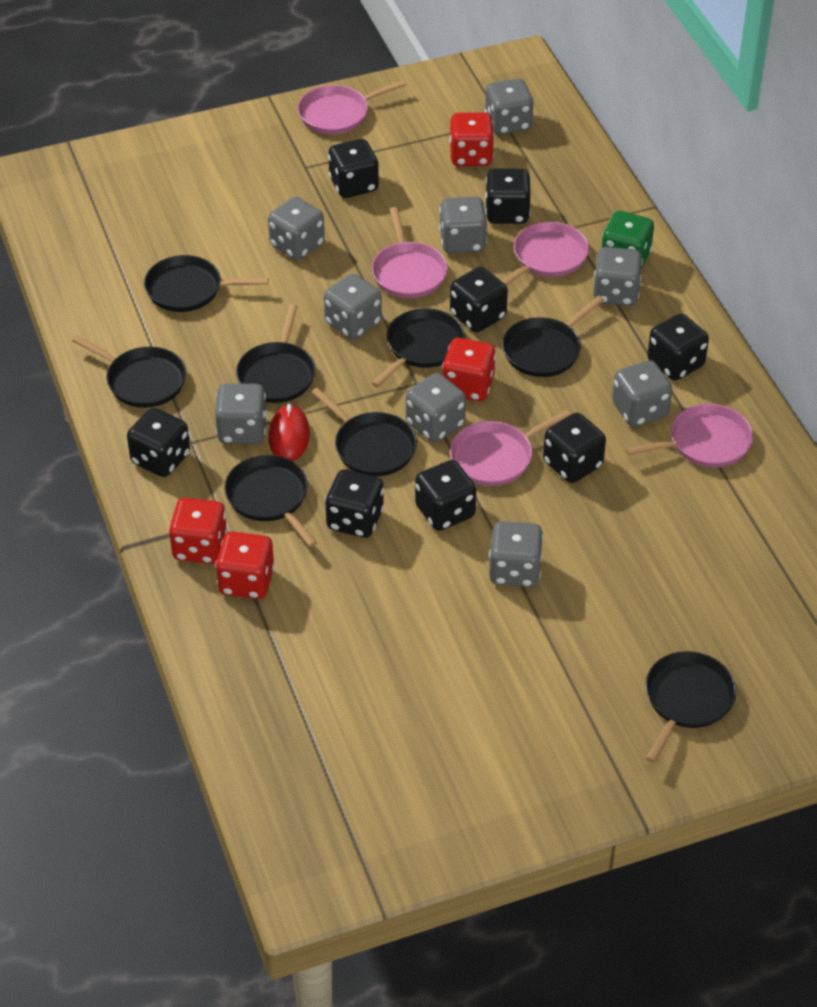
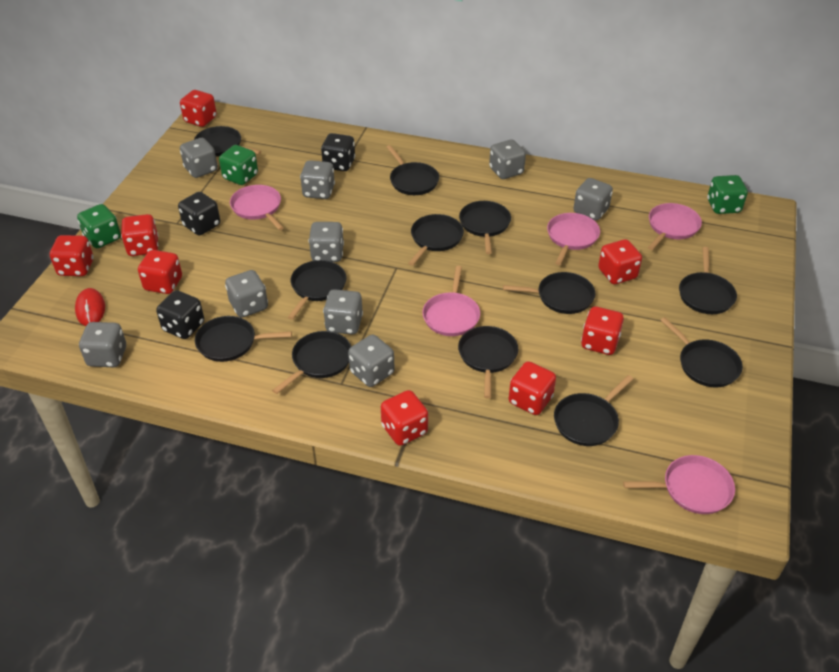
black dice: 8 -> 3
black pan: 8 -> 12
green dice: 1 -> 3
red dice: 4 -> 8

